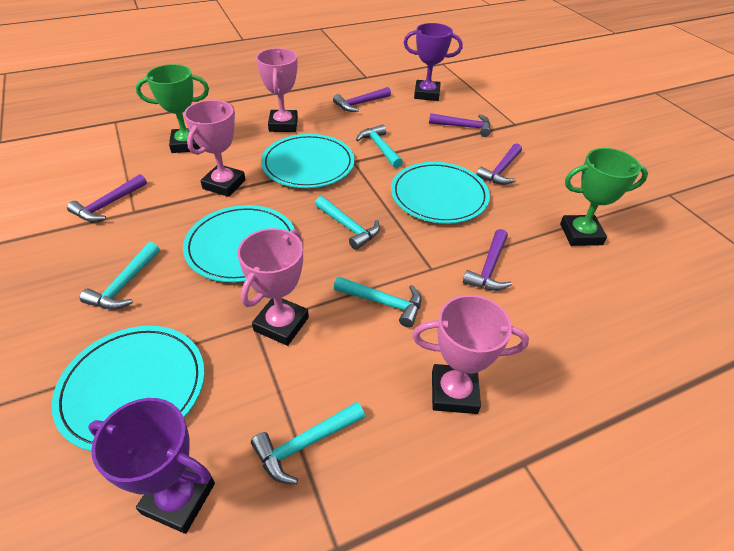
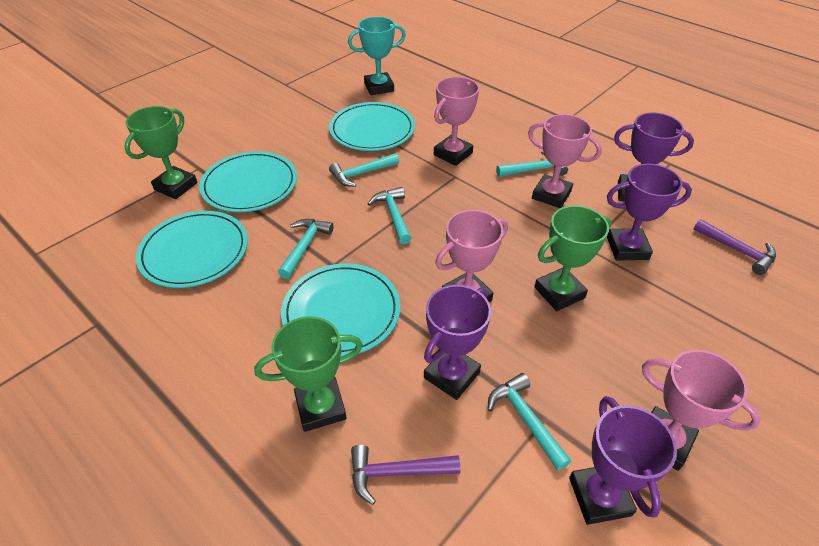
green trophy: 2 -> 3
purple hammer: 5 -> 2
purple trophy: 2 -> 4
turquoise trophy: 0 -> 1

